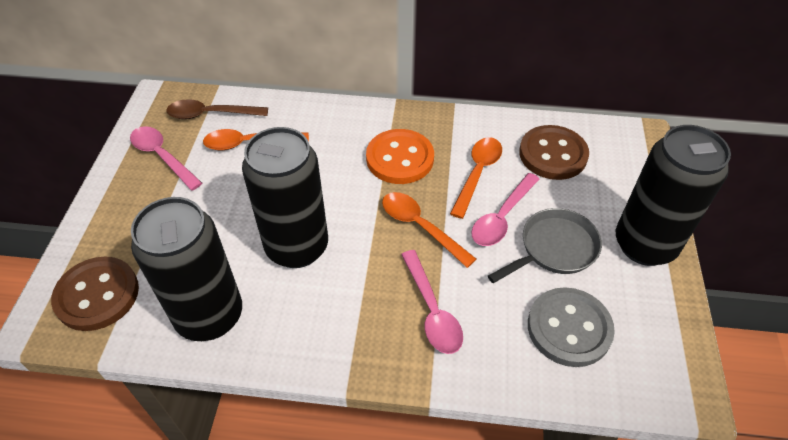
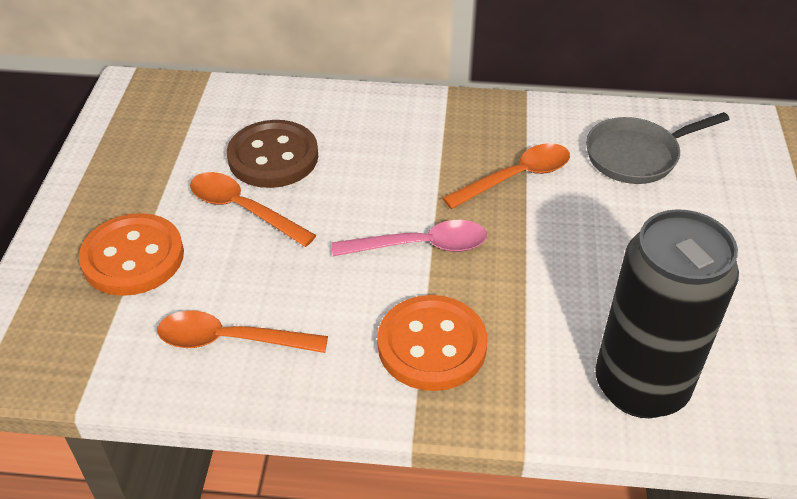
black can: 3 -> 1
brown button: 2 -> 1
brown spoon: 1 -> 0
grey button: 1 -> 0
orange button: 1 -> 2
pink spoon: 3 -> 1

